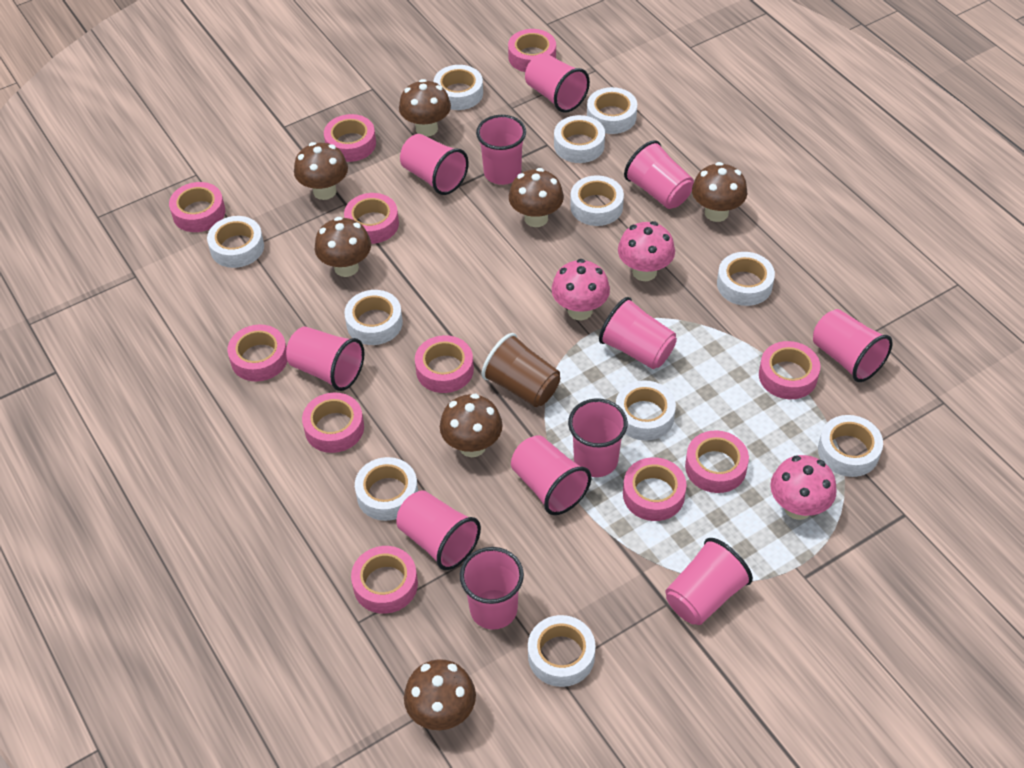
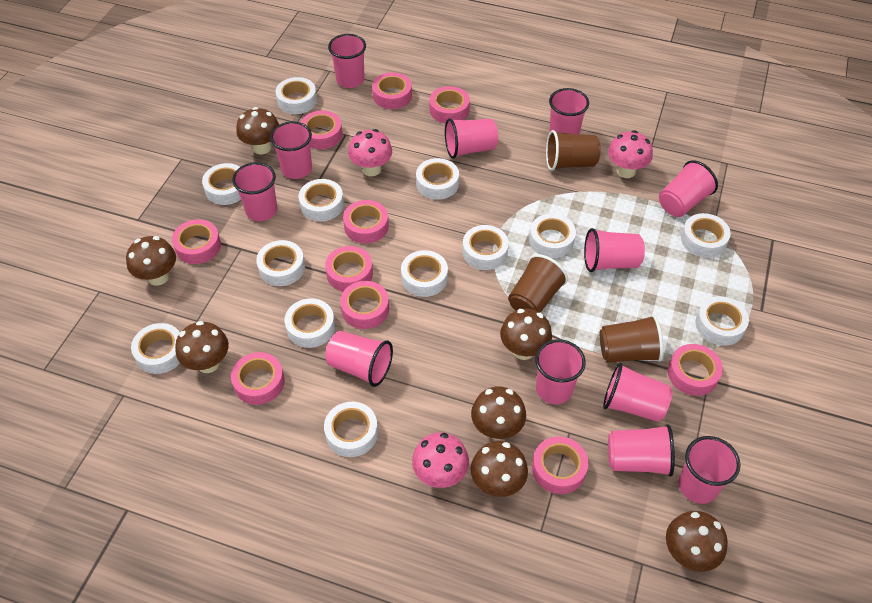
brown cup: 1 -> 3
pink tape: 11 -> 10
white tape: 11 -> 13

